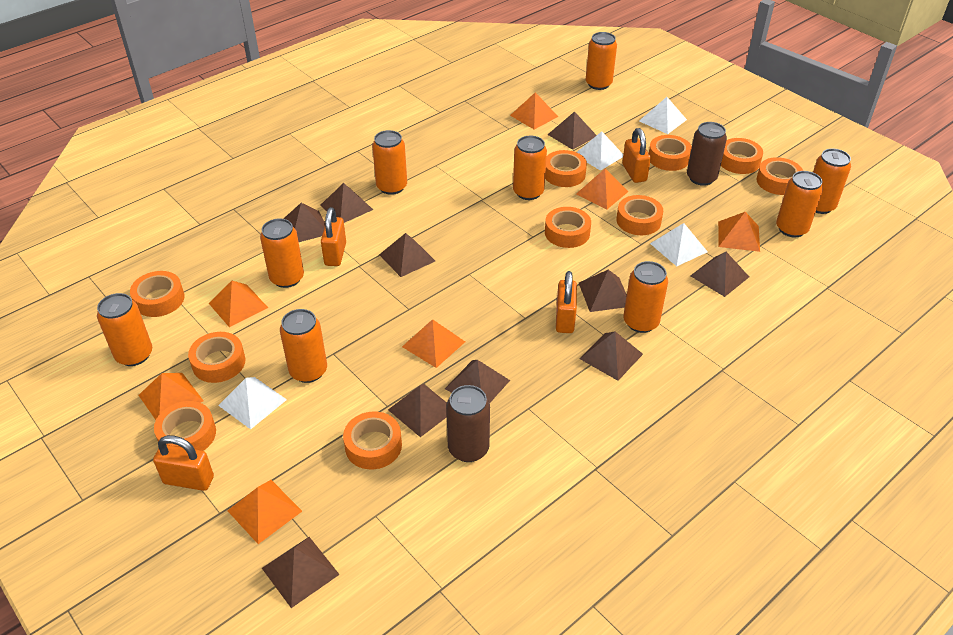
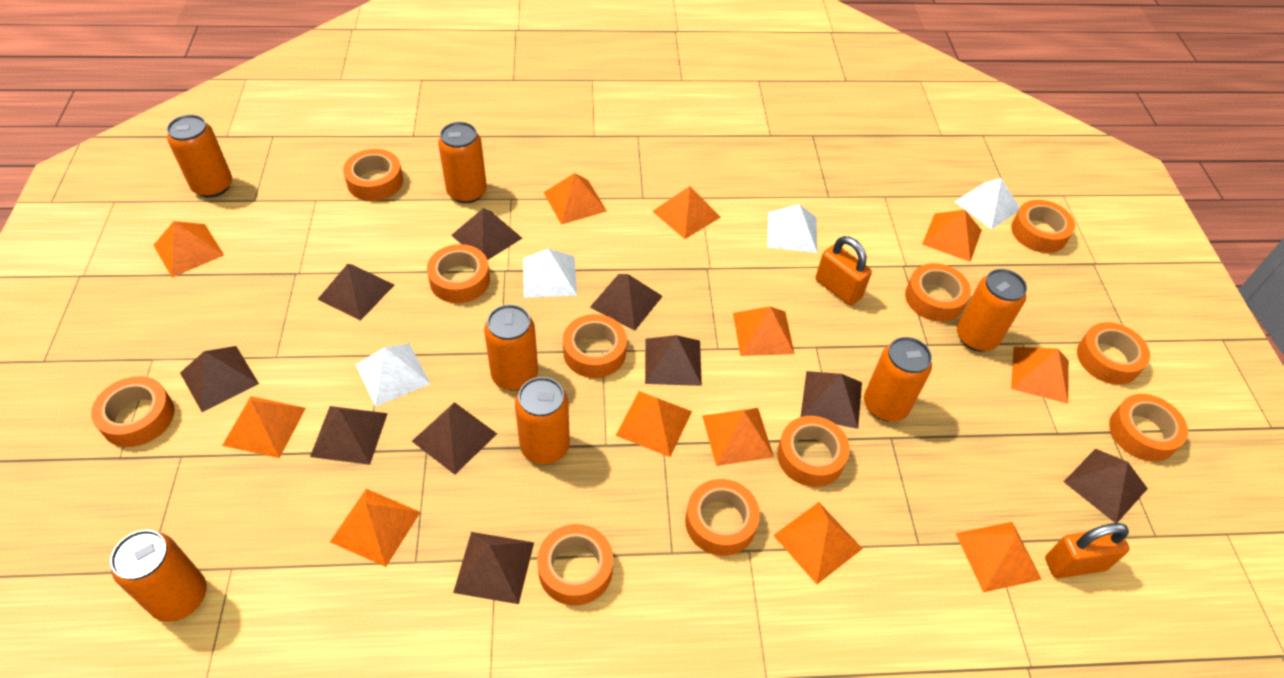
brown can: 2 -> 0
orange can: 9 -> 7
orange padlock: 4 -> 2
orange pyramid: 7 -> 12
orange tape: 10 -> 11

